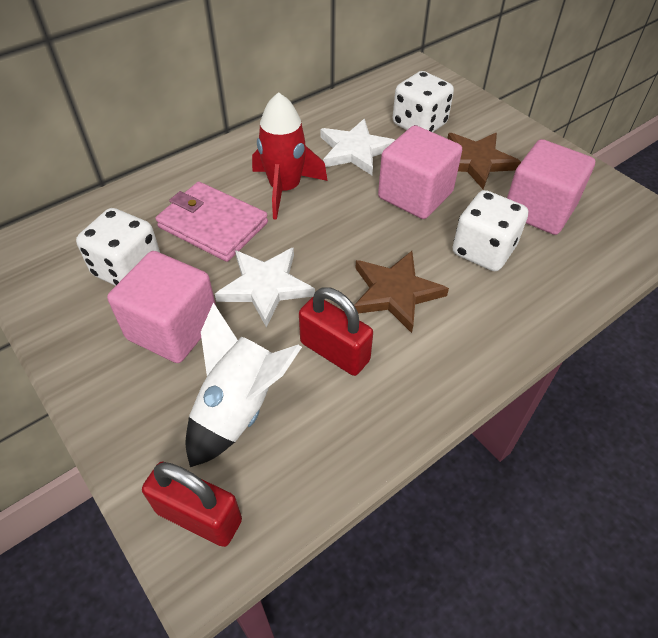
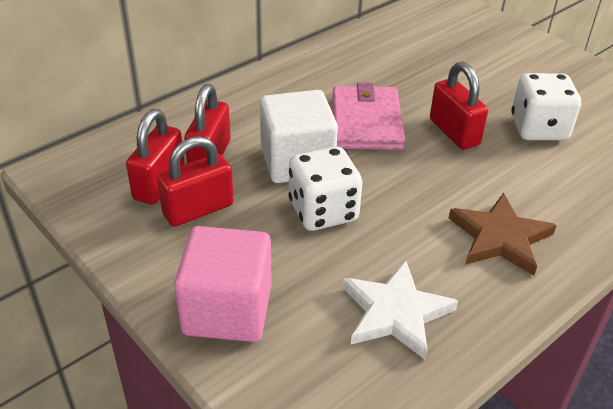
brown star: 2 -> 1
pink cube: 3 -> 1
red padlock: 2 -> 4
red rocket: 1 -> 0
white cube: 0 -> 1
white dice: 3 -> 2
white rocket: 1 -> 0
white star: 2 -> 1

